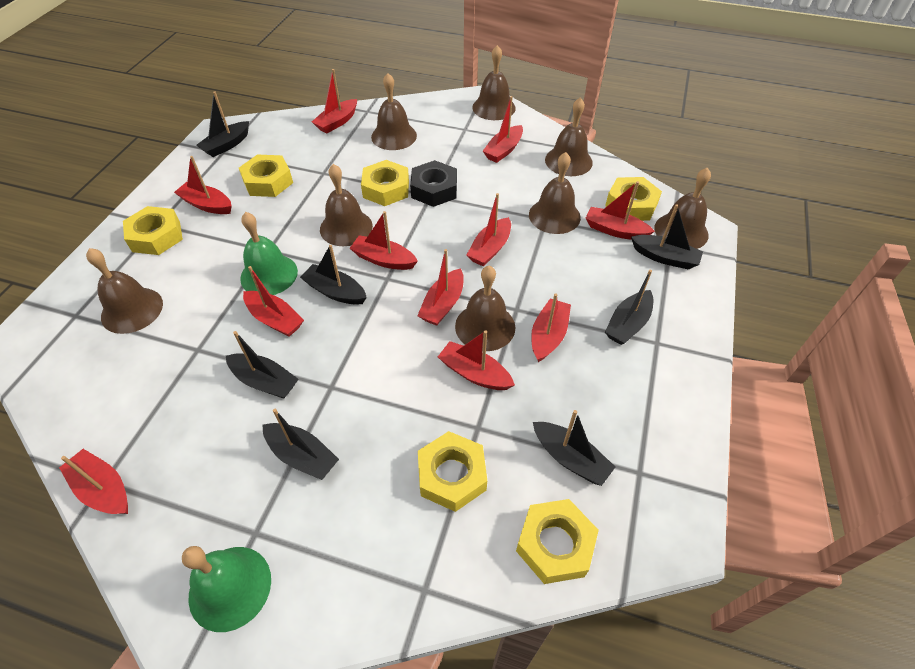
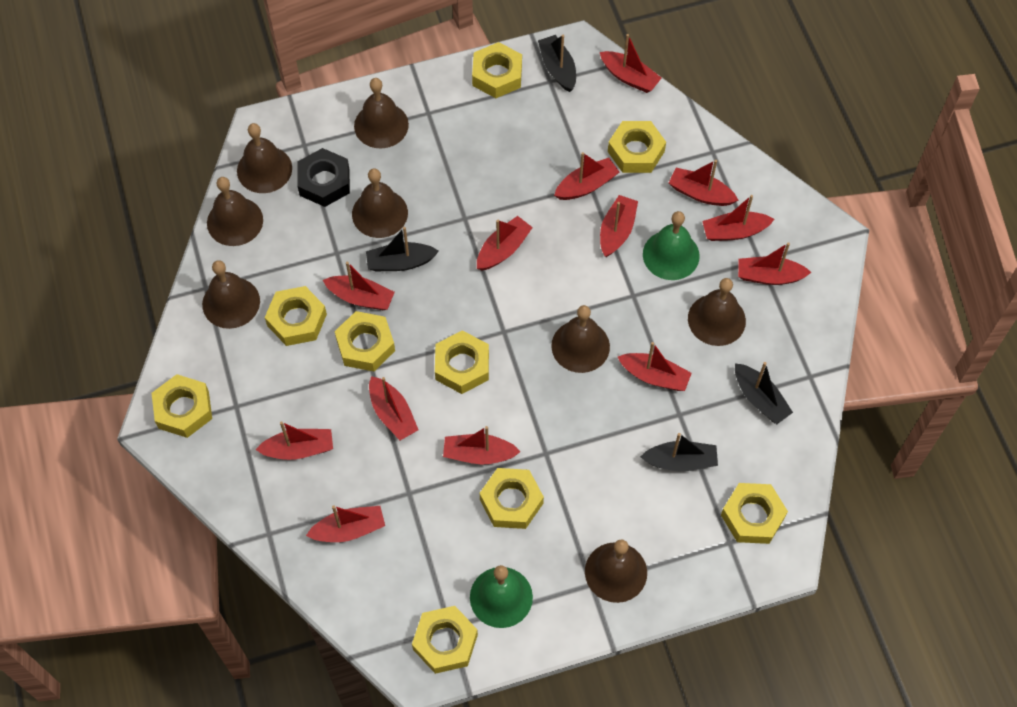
black boat: 7 -> 4
red boat: 11 -> 13
yellow nut: 6 -> 9

